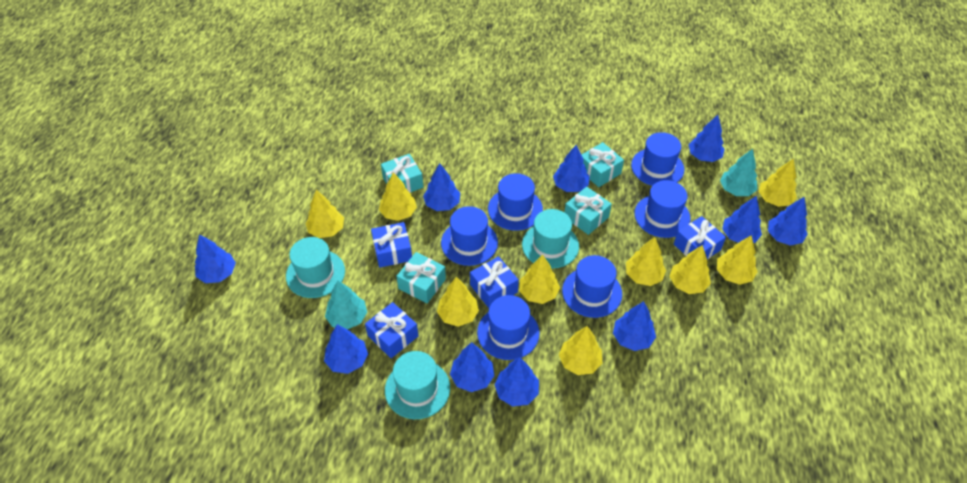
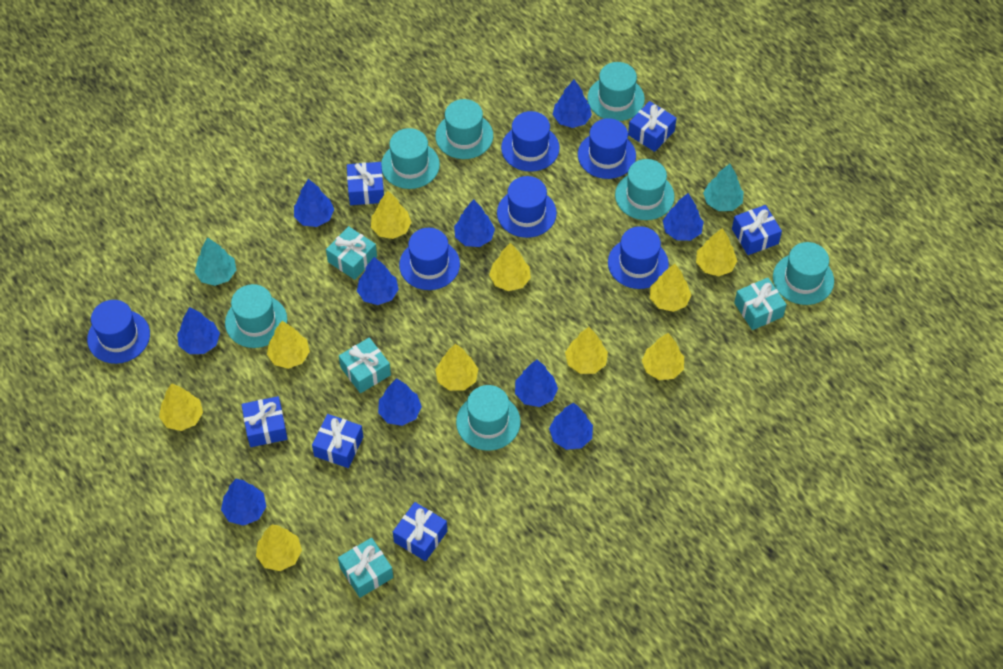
blue gift: 4 -> 6
turquoise hat: 3 -> 7
yellow tree: 9 -> 10

